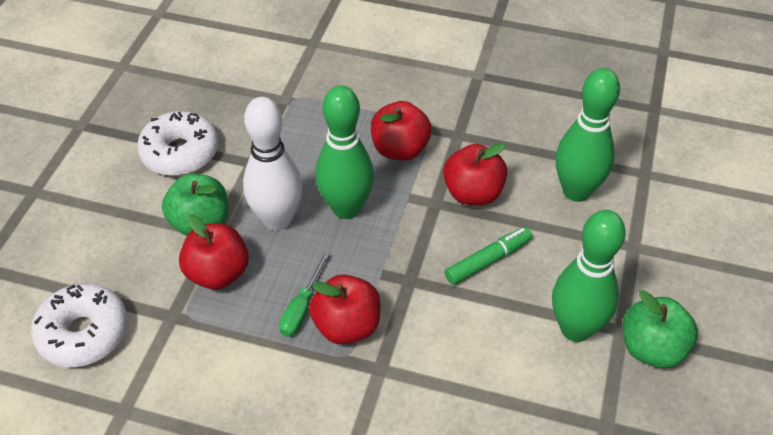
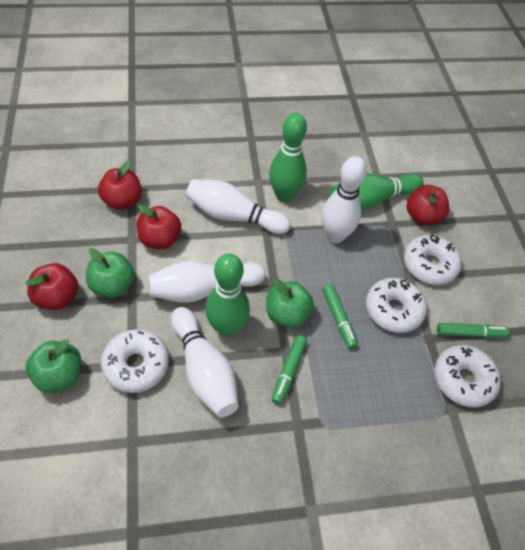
green apple: 2 -> 3
green marker: 1 -> 3
green screwdriver: 1 -> 0
white bowling pin: 1 -> 4
white donut: 2 -> 4

